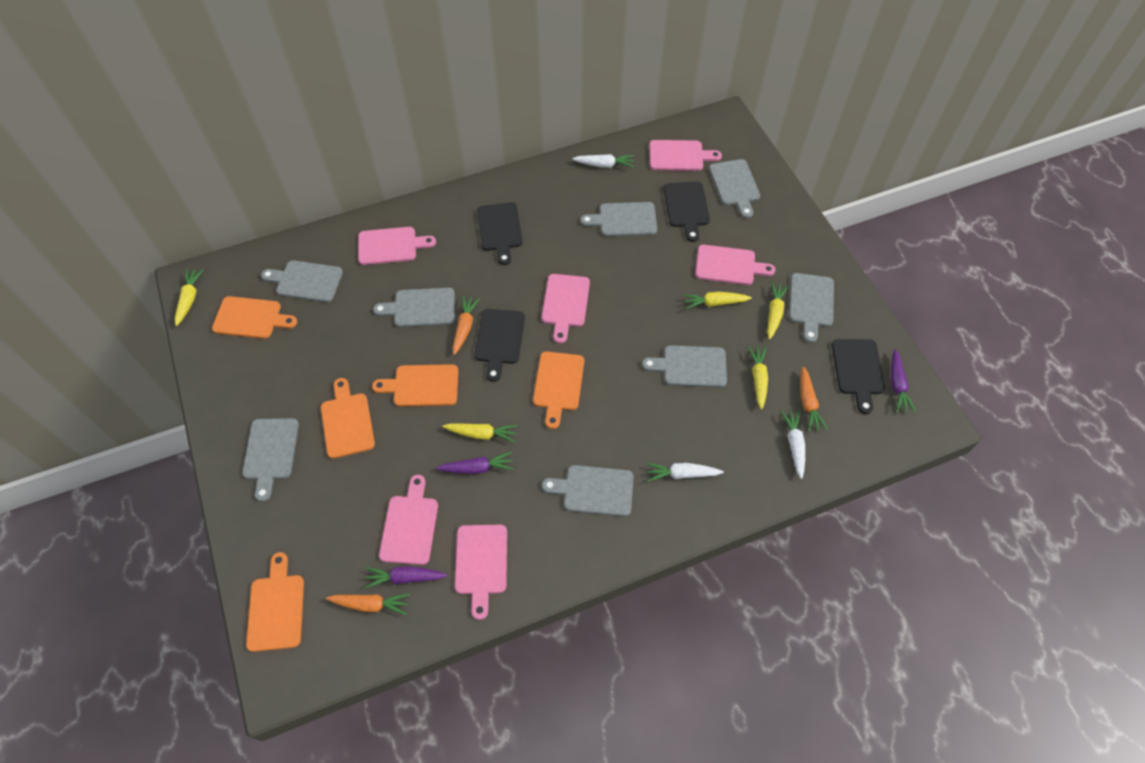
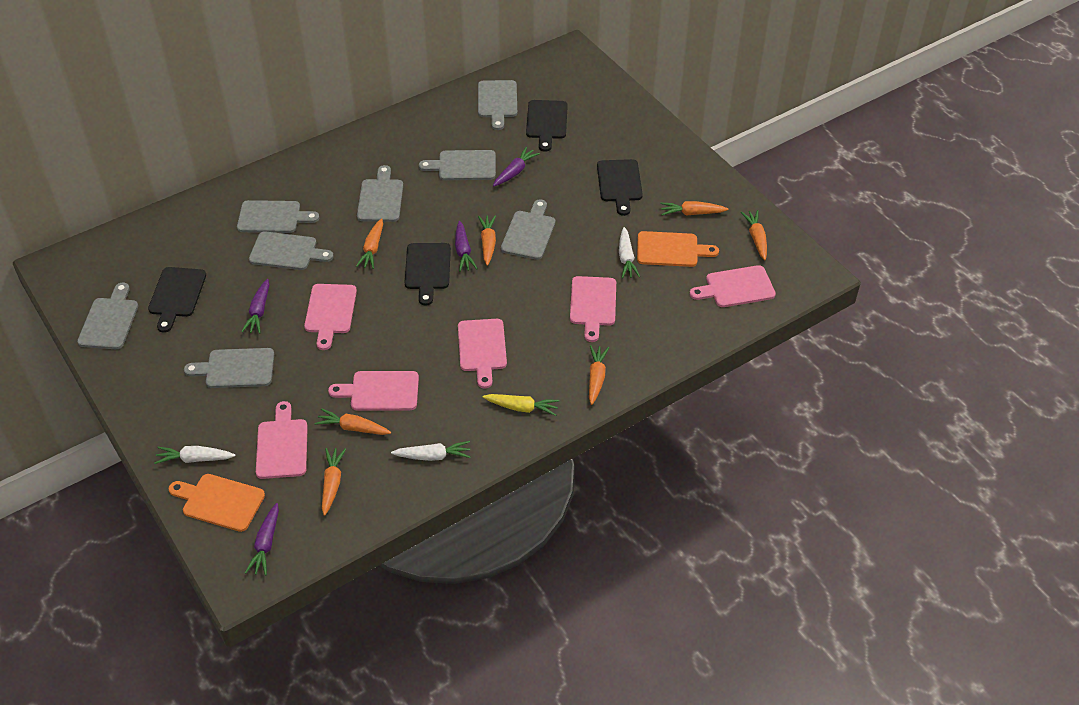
orange carrot: 3 -> 7
orange cutting board: 5 -> 2
purple carrot: 3 -> 4
yellow carrot: 5 -> 1

